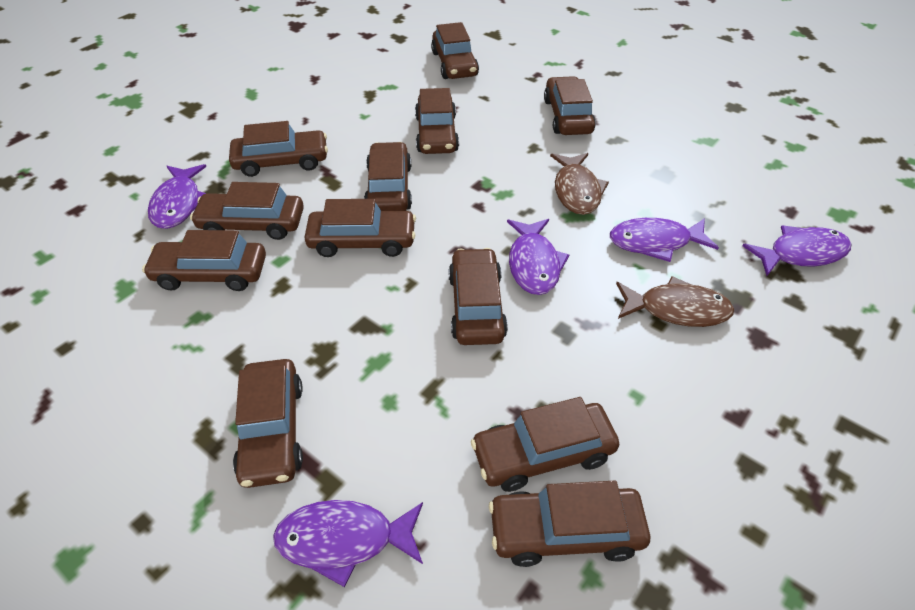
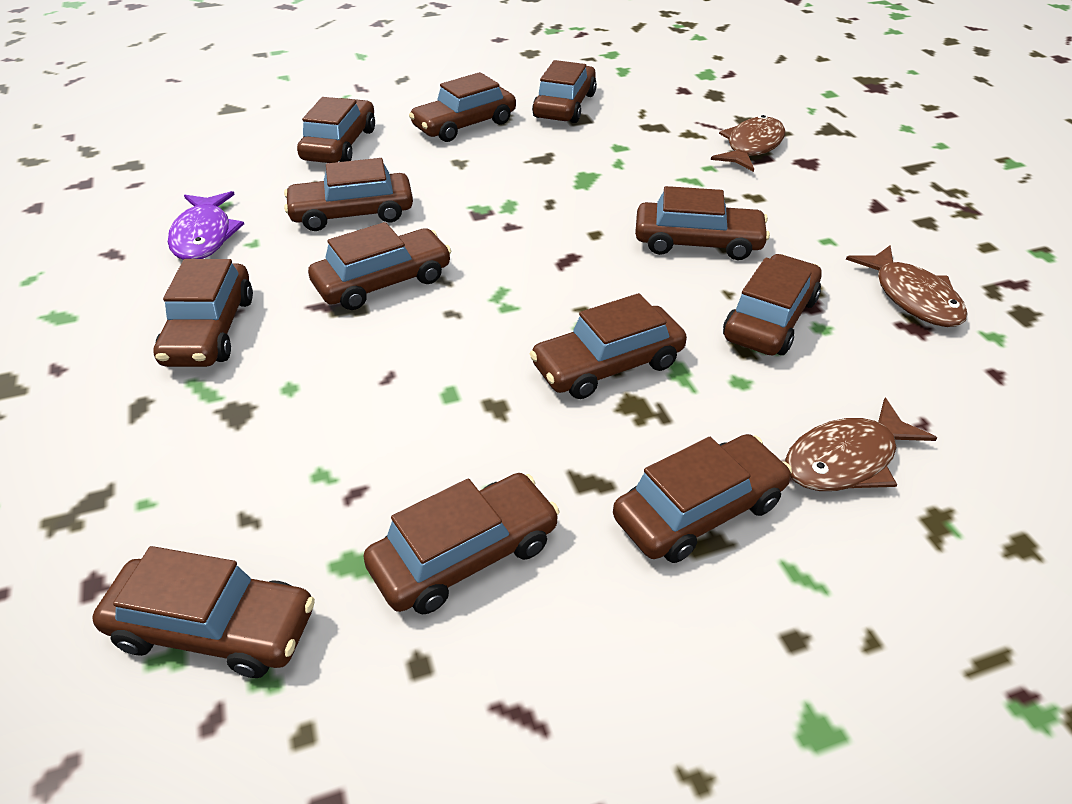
brown fish: 2 -> 3
purple fish: 5 -> 1

